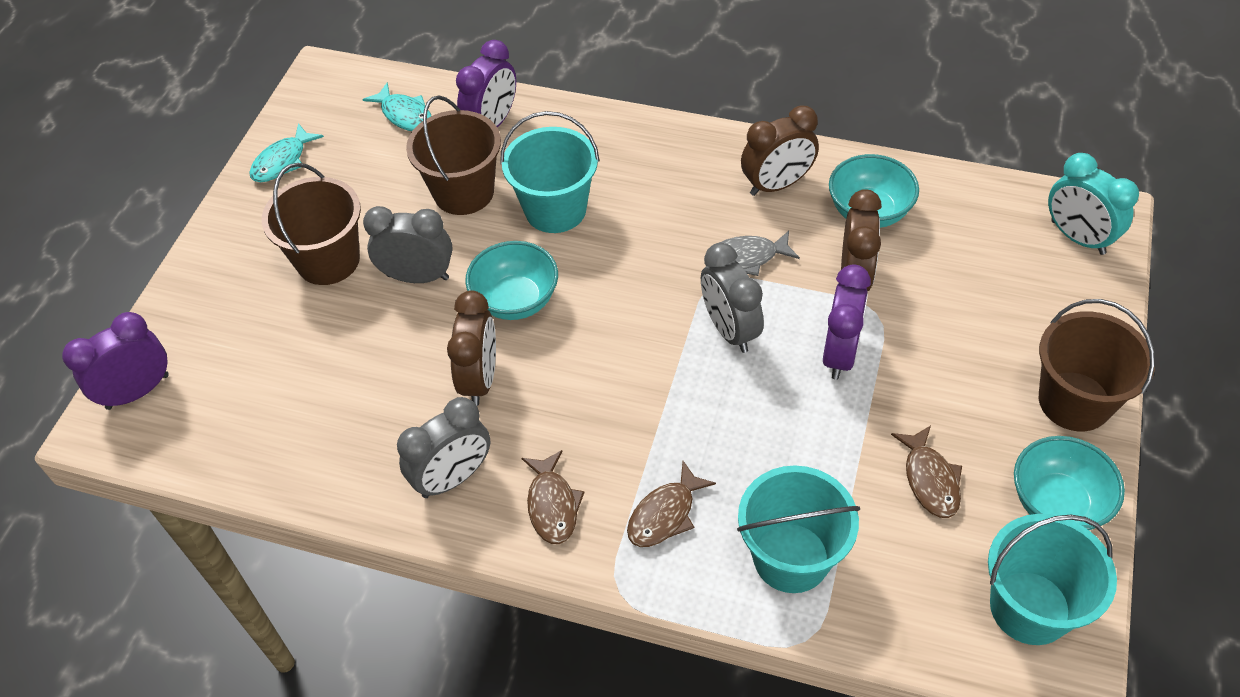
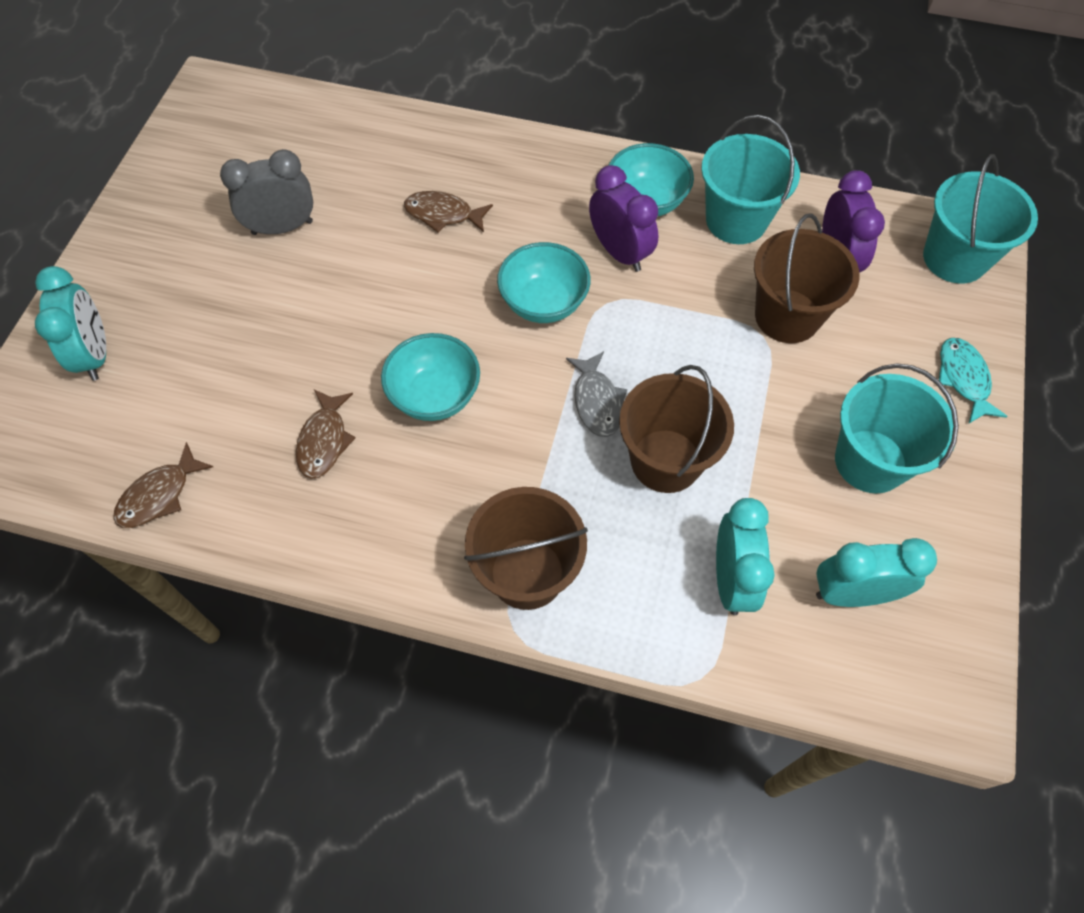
brown clock: 3 -> 0
grey clock: 3 -> 1
purple clock: 3 -> 2
turquoise clock: 1 -> 3
turquoise fish: 2 -> 1

